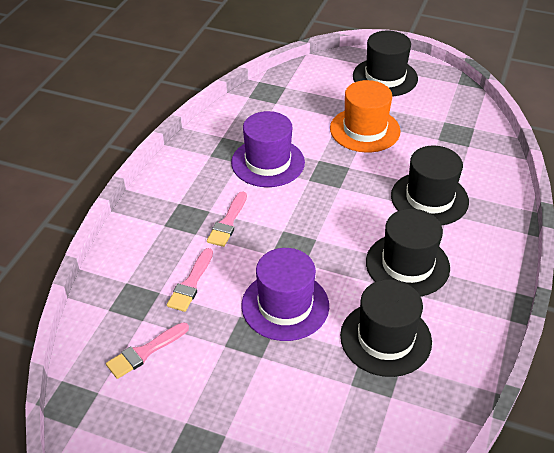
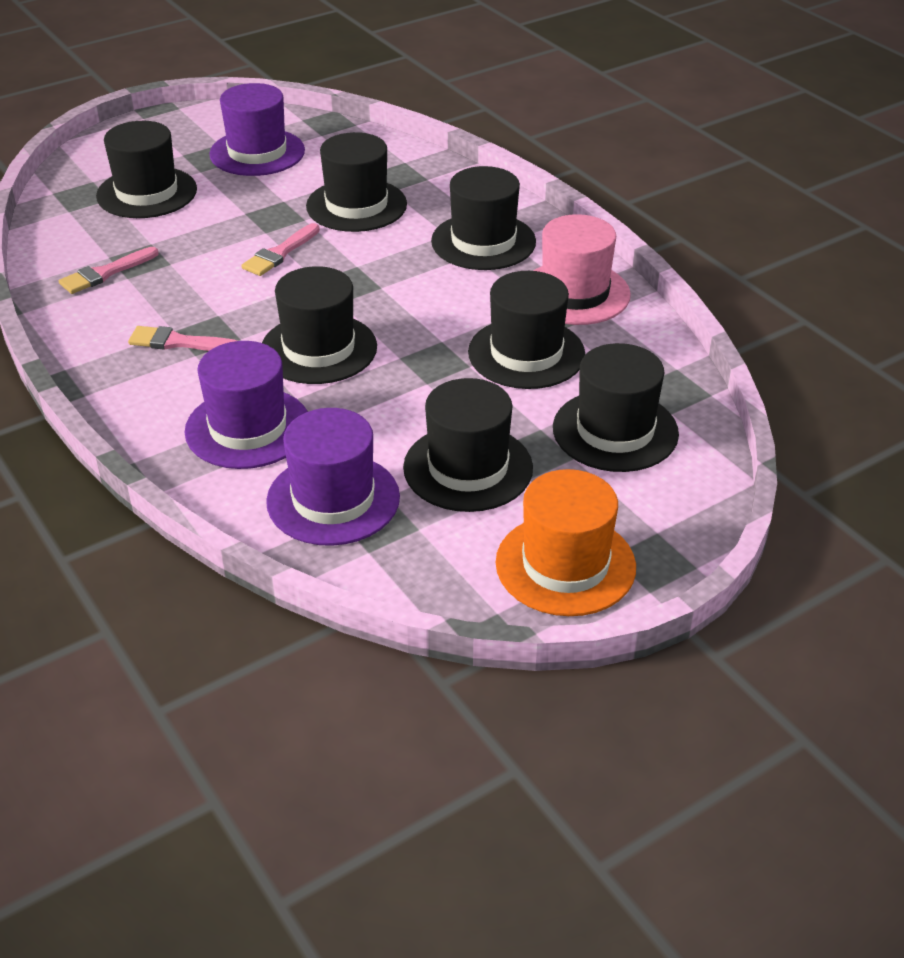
black hat: 4 -> 7
pink hat: 0 -> 1
purple hat: 2 -> 3

